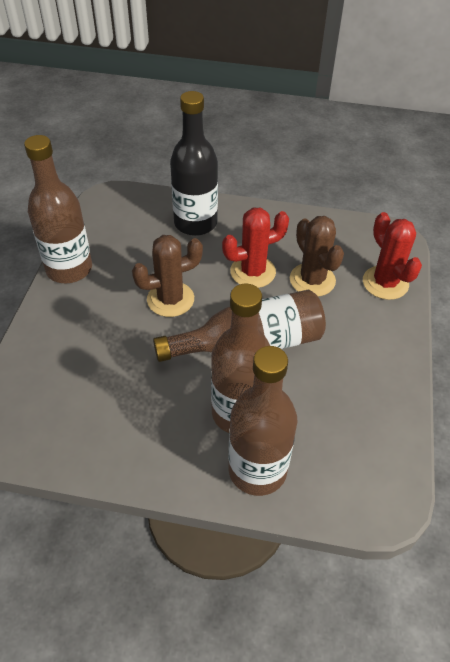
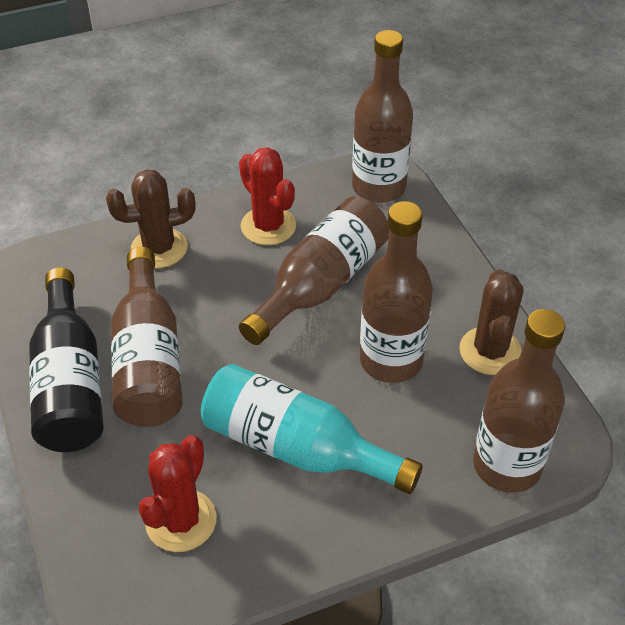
brown bottle: 4 -> 5
turquoise bottle: 0 -> 1

